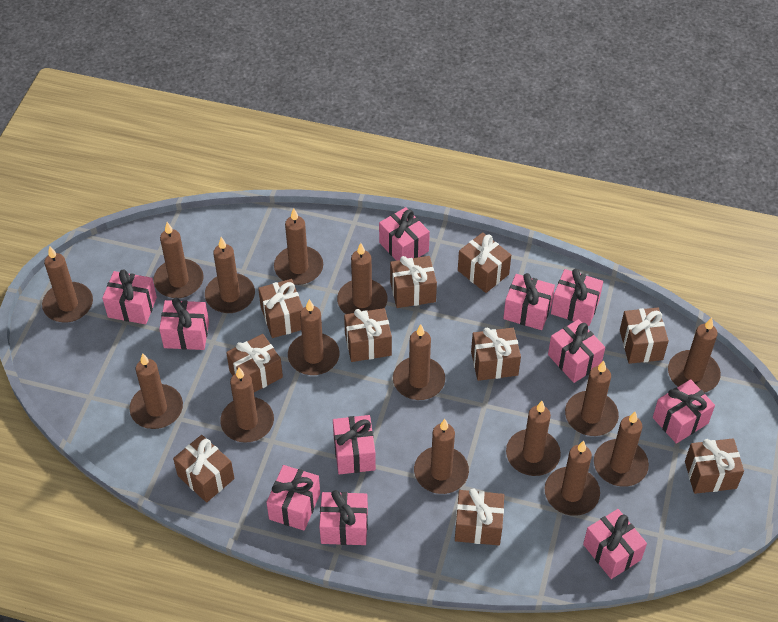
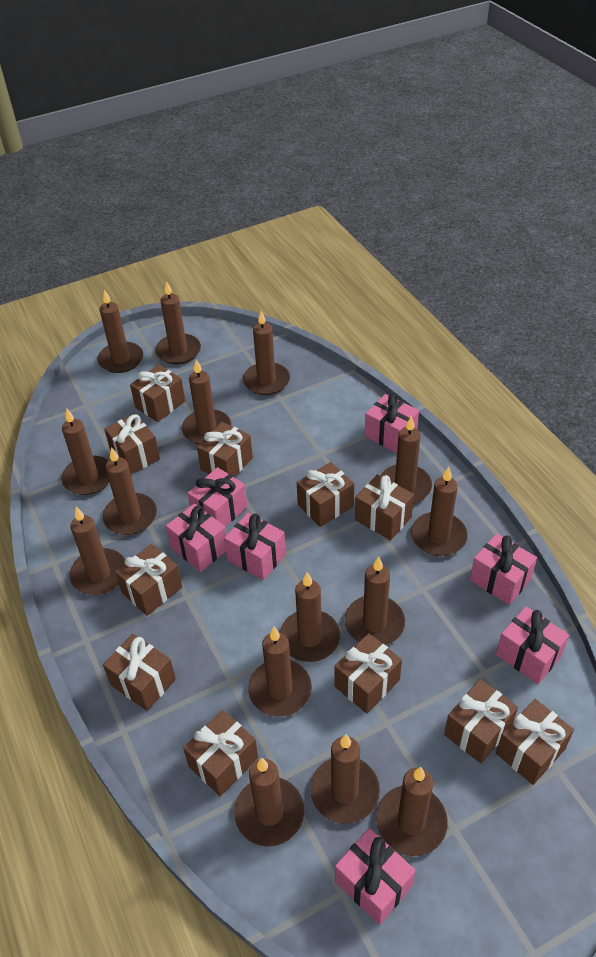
brown gift: 10 -> 11
pink gift: 11 -> 7

